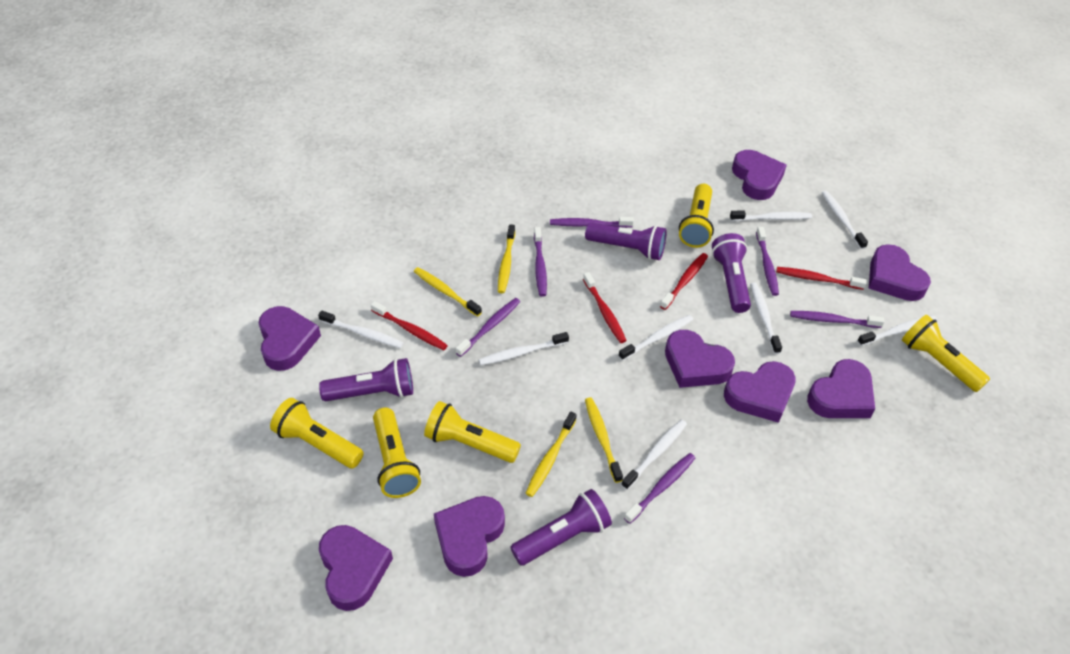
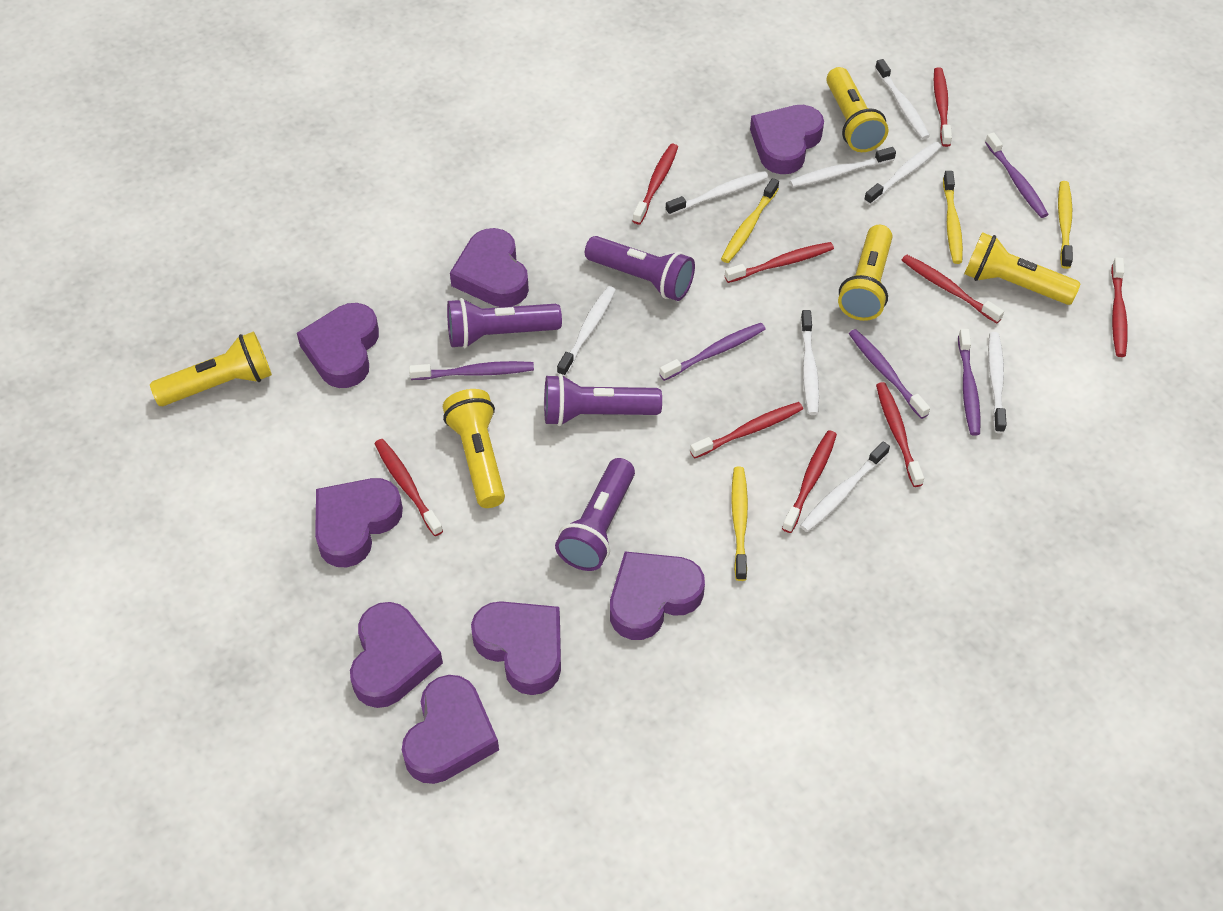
purple toothbrush: 6 -> 5
red toothbrush: 4 -> 9

